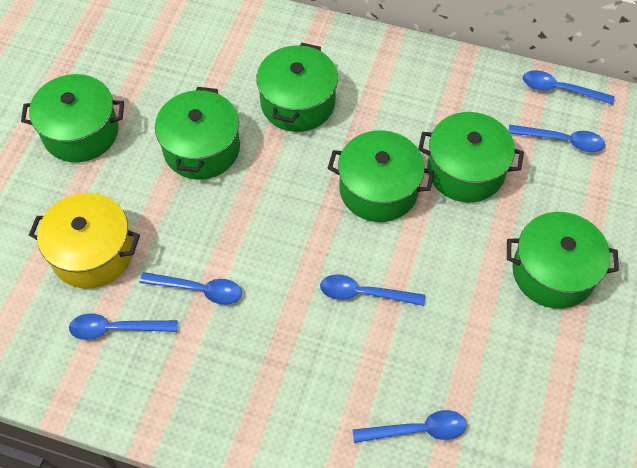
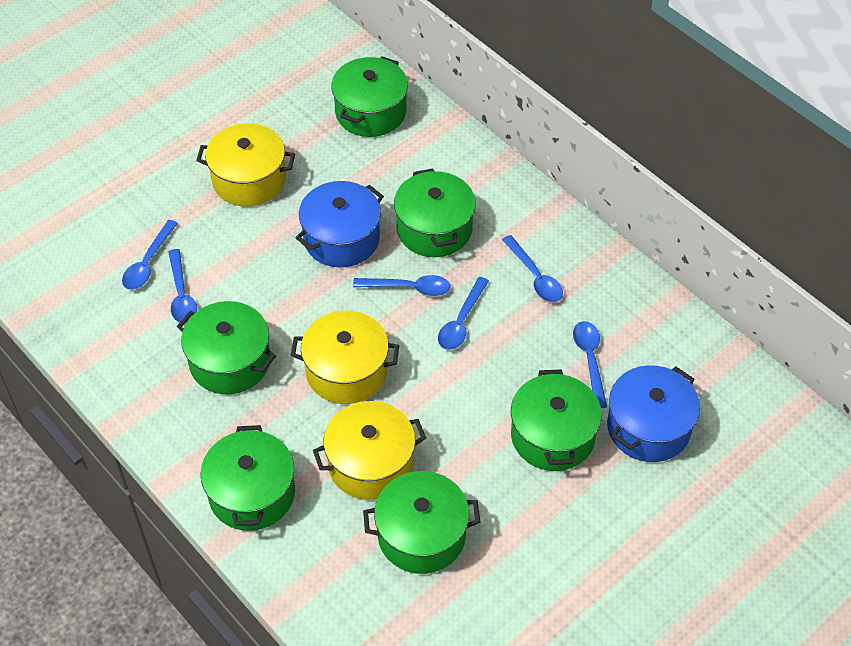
blue pot: 0 -> 2
yellow pot: 1 -> 3

